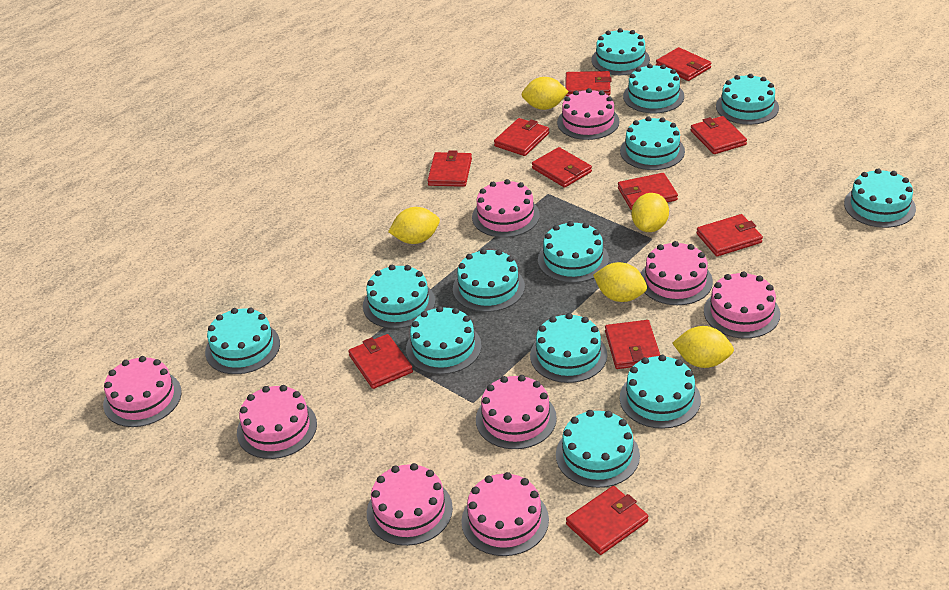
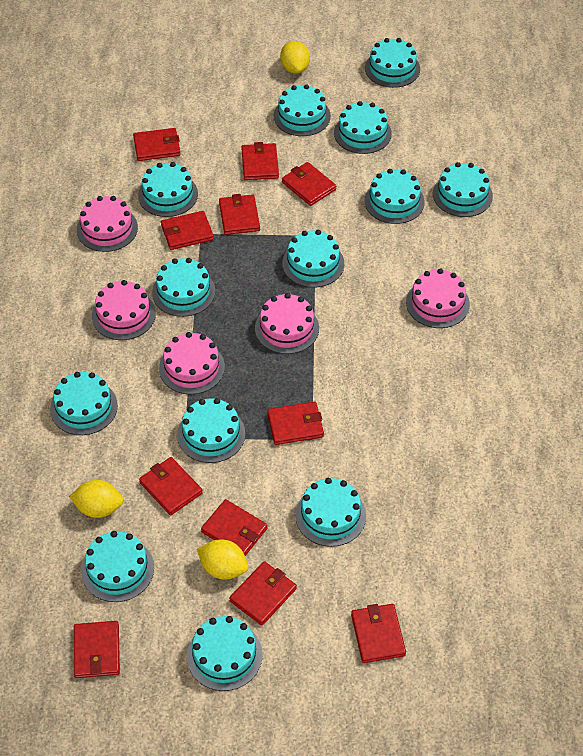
pink cake: 9 -> 5
yellow lemon: 5 -> 3

